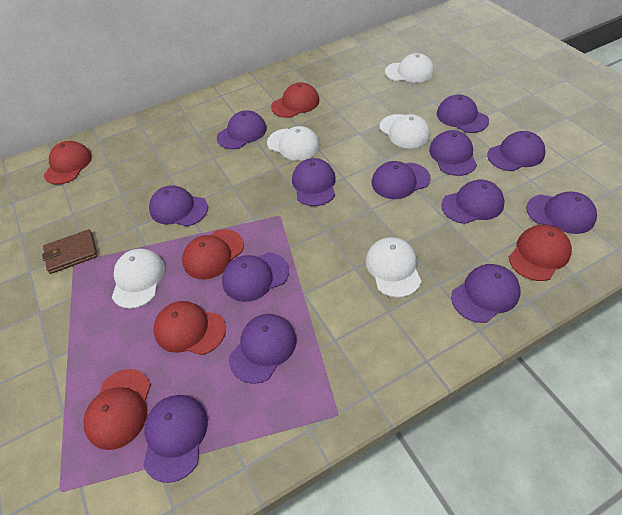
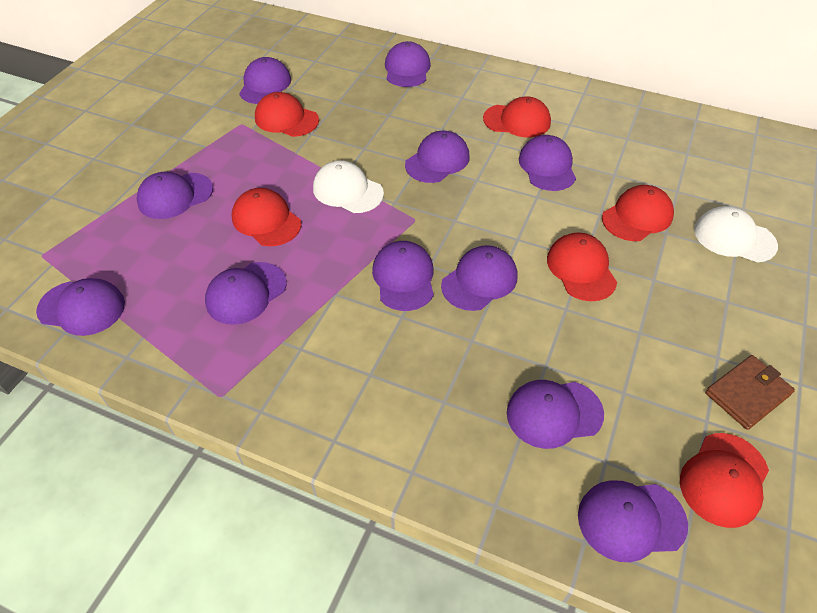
purple cap: 13 -> 11
white cap: 5 -> 2

